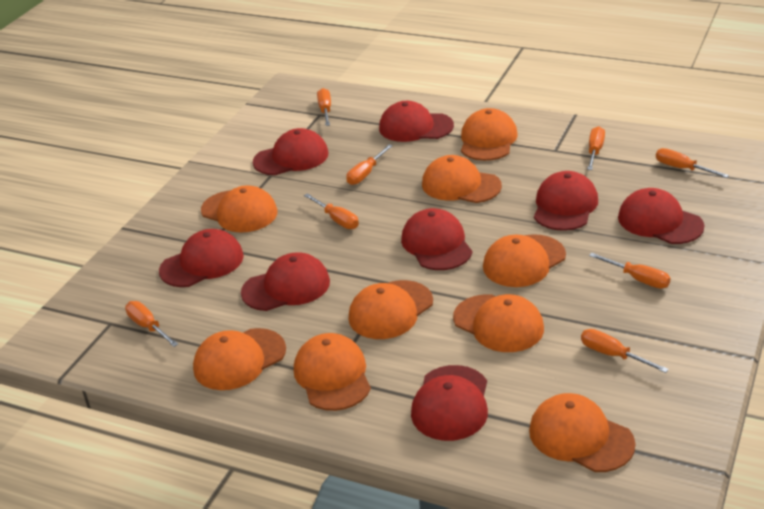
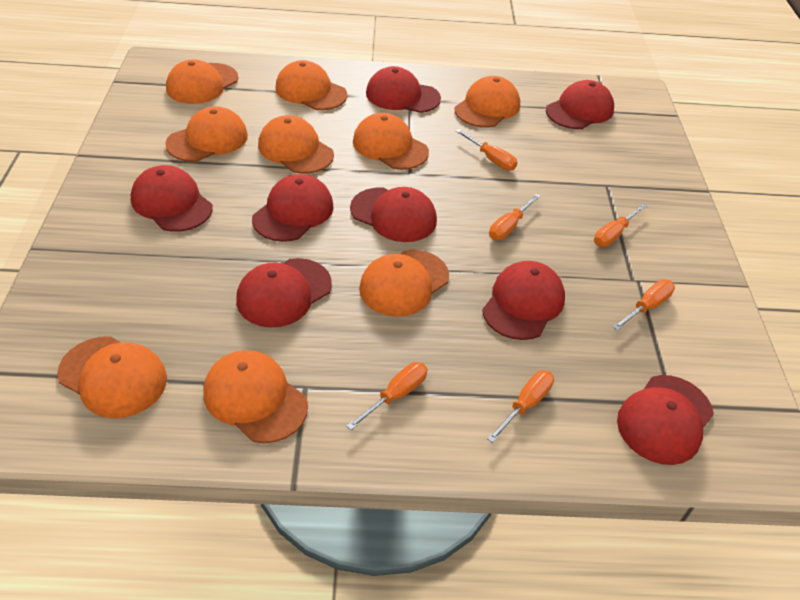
orange screwdriver: 8 -> 6

